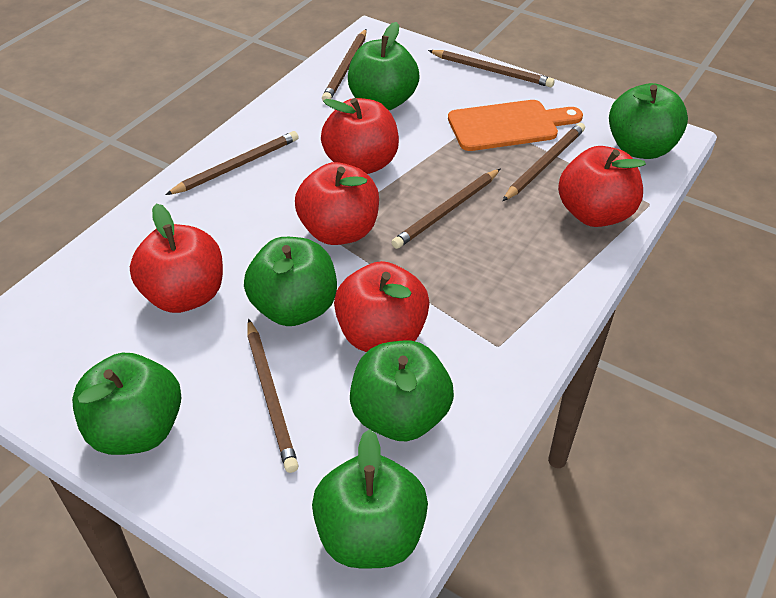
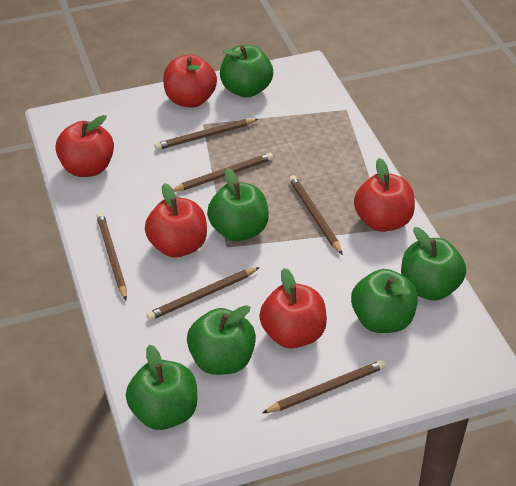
orange cutting board: 1 -> 0

